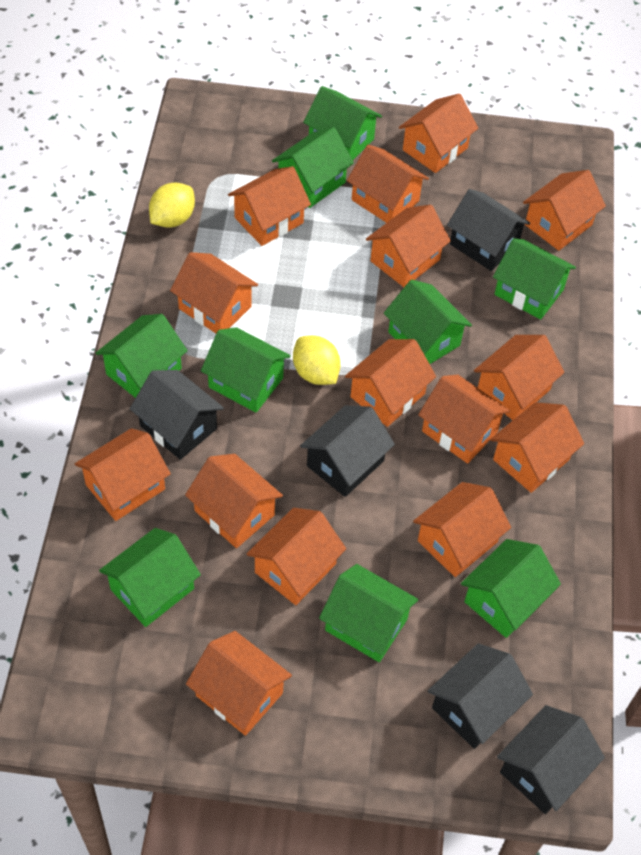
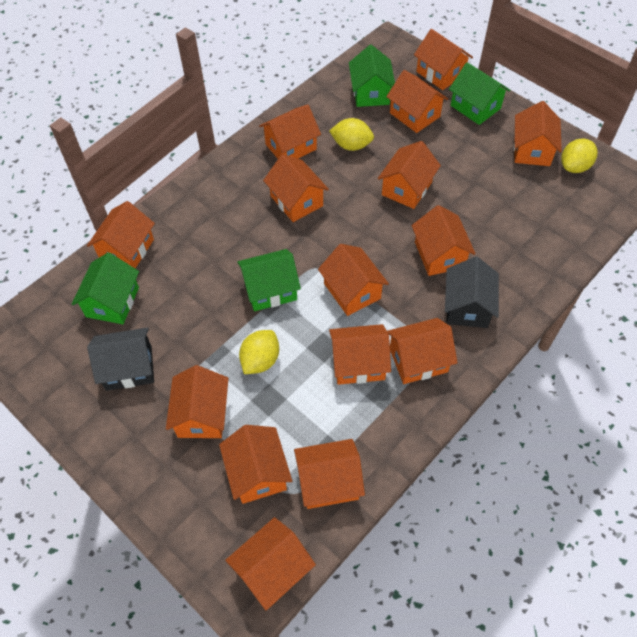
black house: 5 -> 2
green house: 9 -> 4
yellow lemon: 2 -> 3

